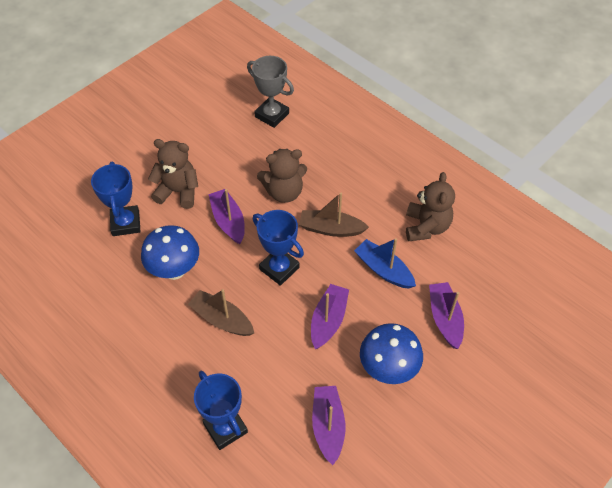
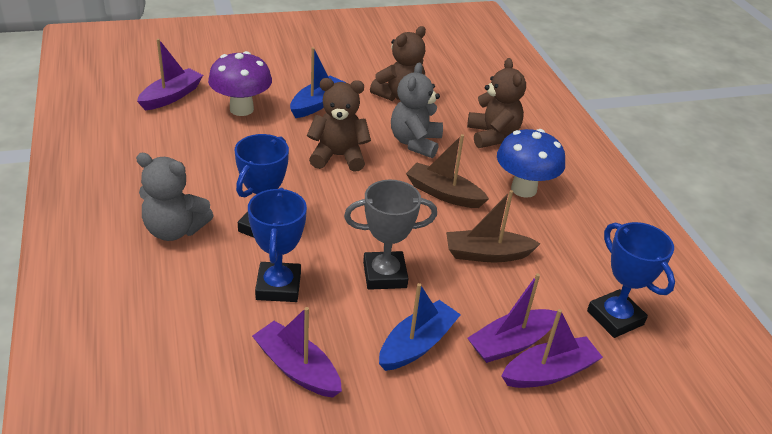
blue boat: 1 -> 2
blue mushroom: 2 -> 1
grey teddy bear: 0 -> 2
purple mushroom: 0 -> 1

